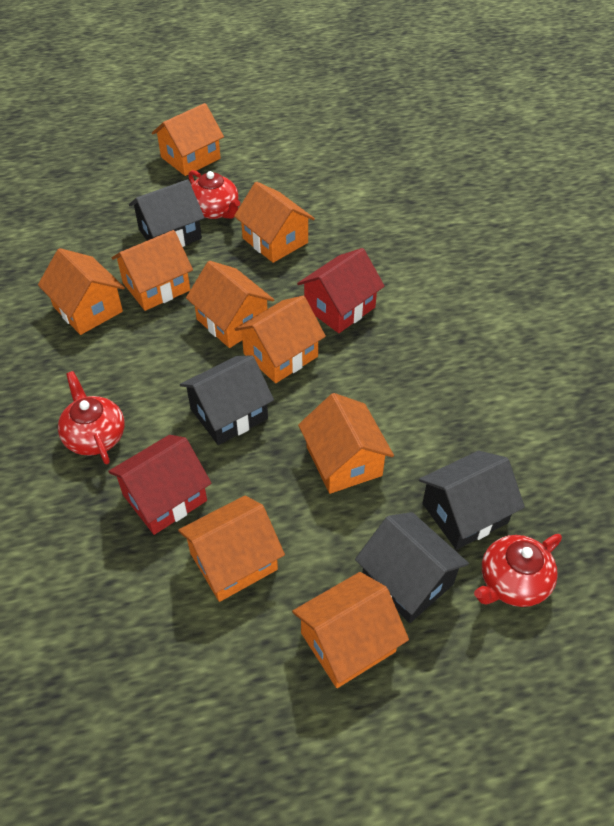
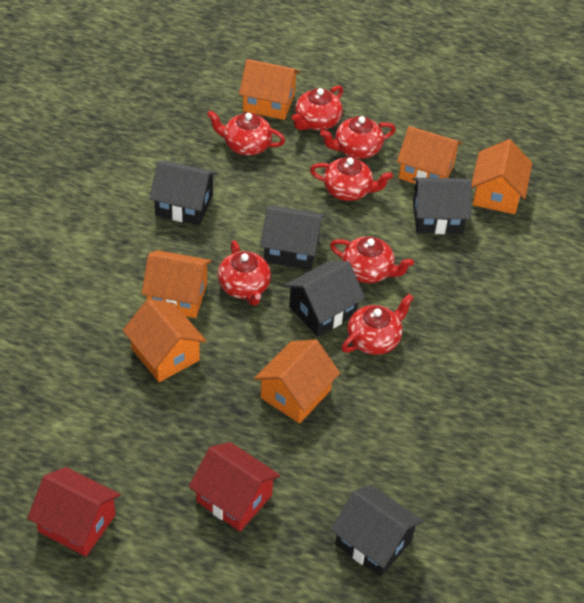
black house: 4 -> 5
orange house: 9 -> 6
red teapot: 3 -> 7

